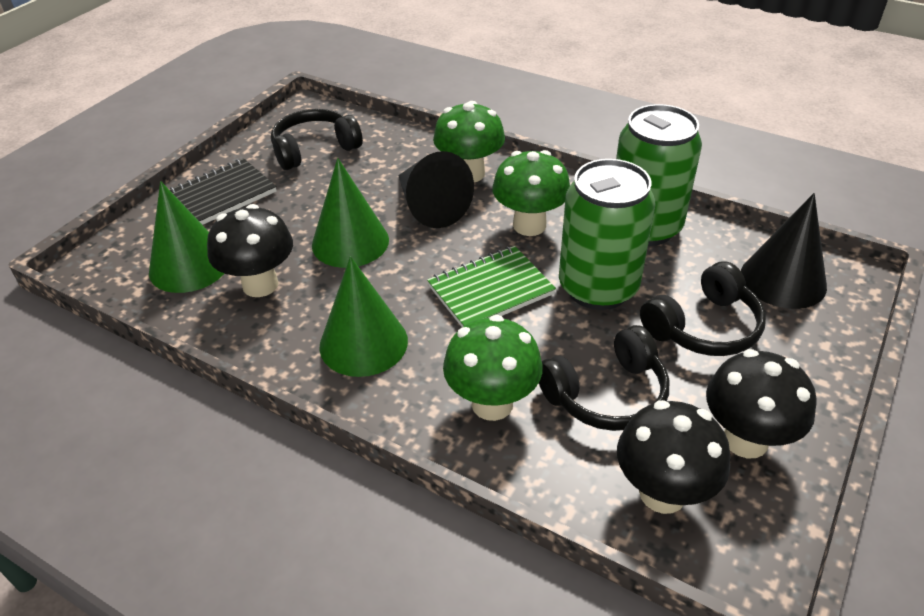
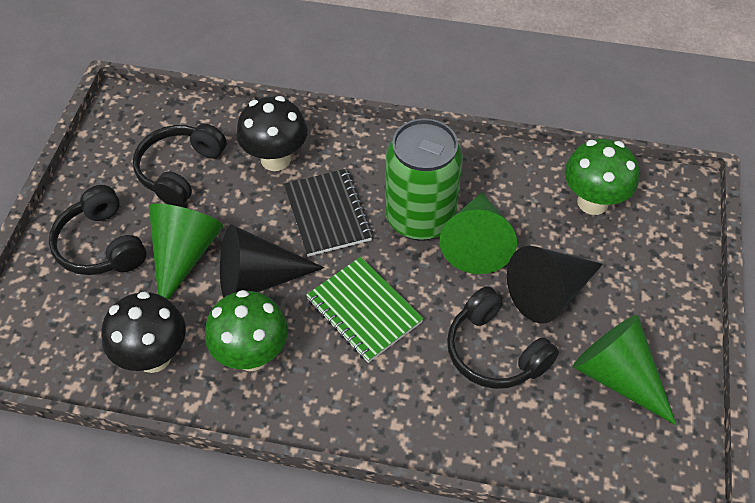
black mushroom: 3 -> 2
green can: 2 -> 1
green mushroom: 3 -> 2

